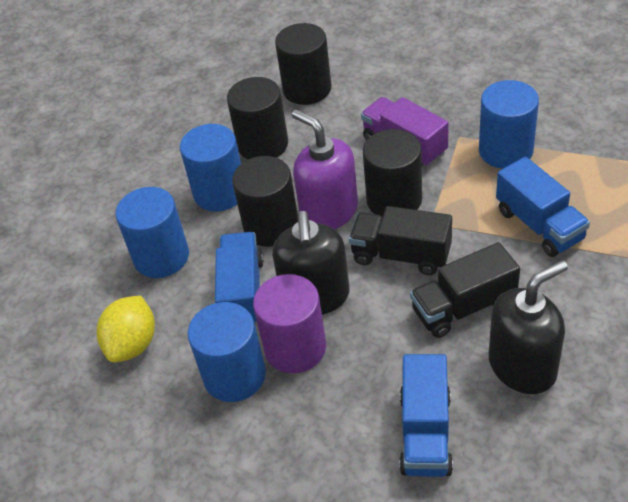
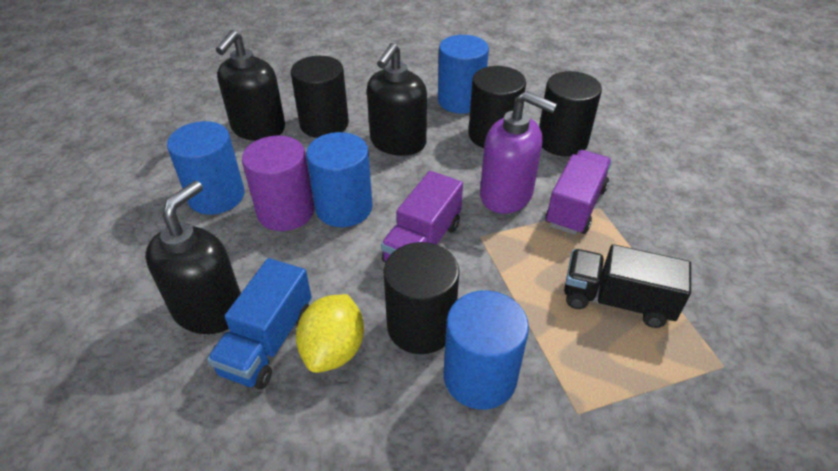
black soap dispenser: 2 -> 3
black truck: 2 -> 1
blue truck: 3 -> 1
purple truck: 1 -> 2

